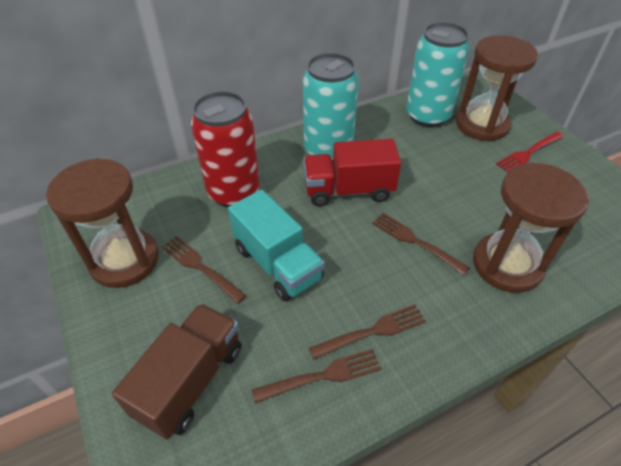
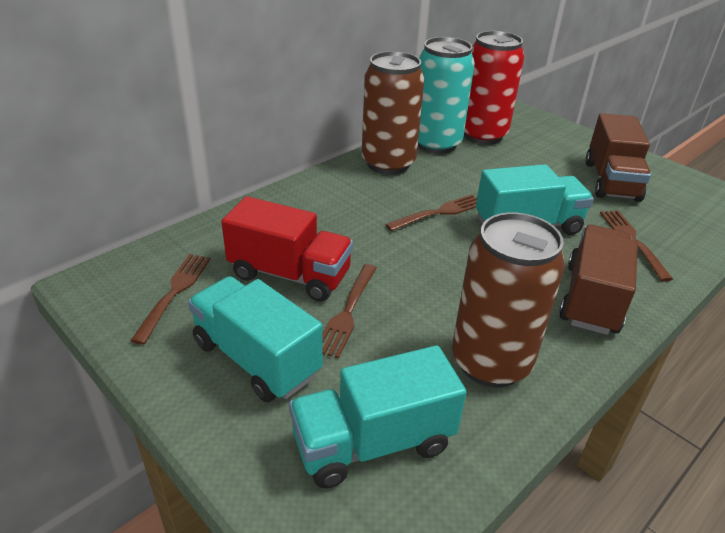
brown can: 0 -> 2
brown hourglass: 3 -> 0
brown truck: 1 -> 2
red fork: 1 -> 0
turquoise can: 2 -> 1
turquoise truck: 1 -> 3

